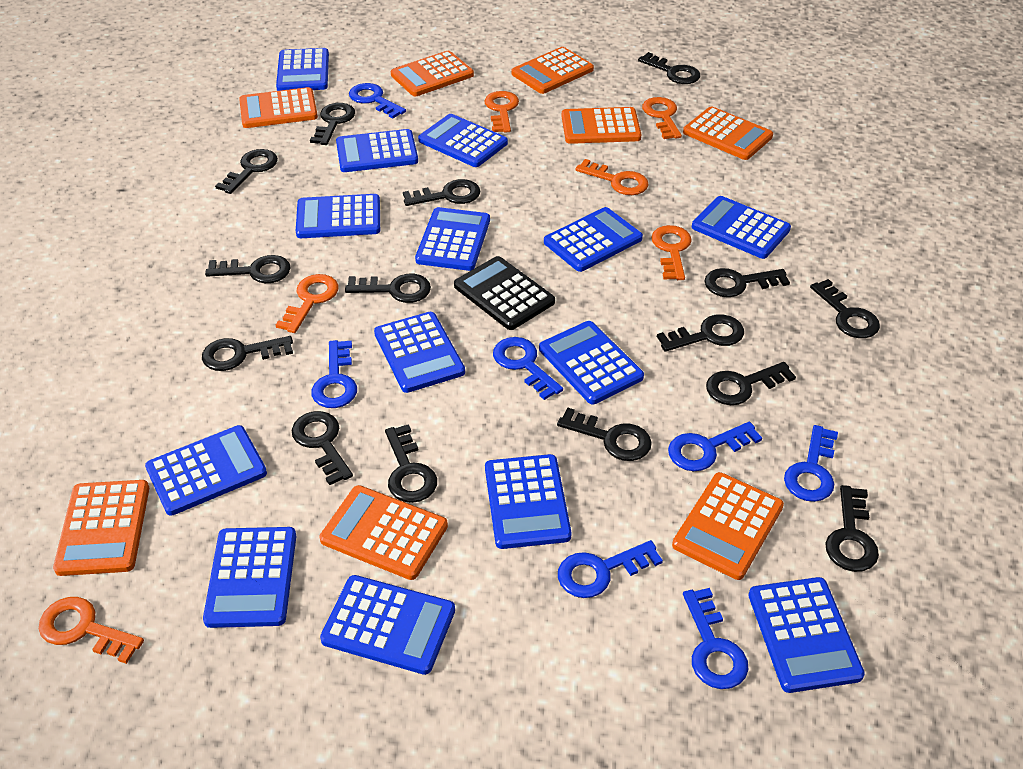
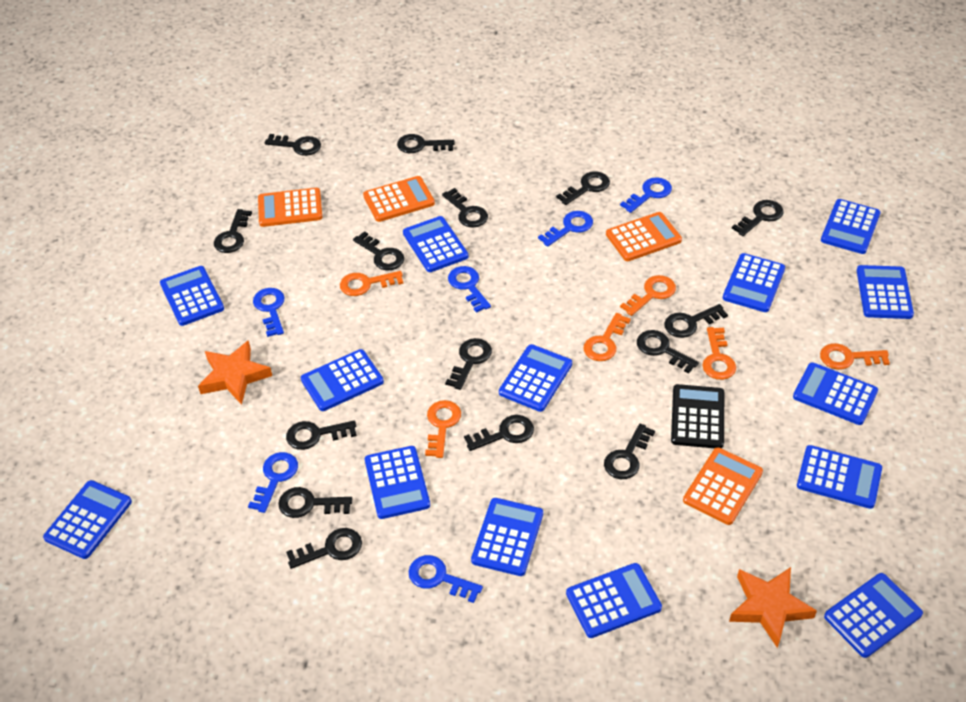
blue key: 7 -> 6
orange calculator: 8 -> 4
orange star: 0 -> 2

